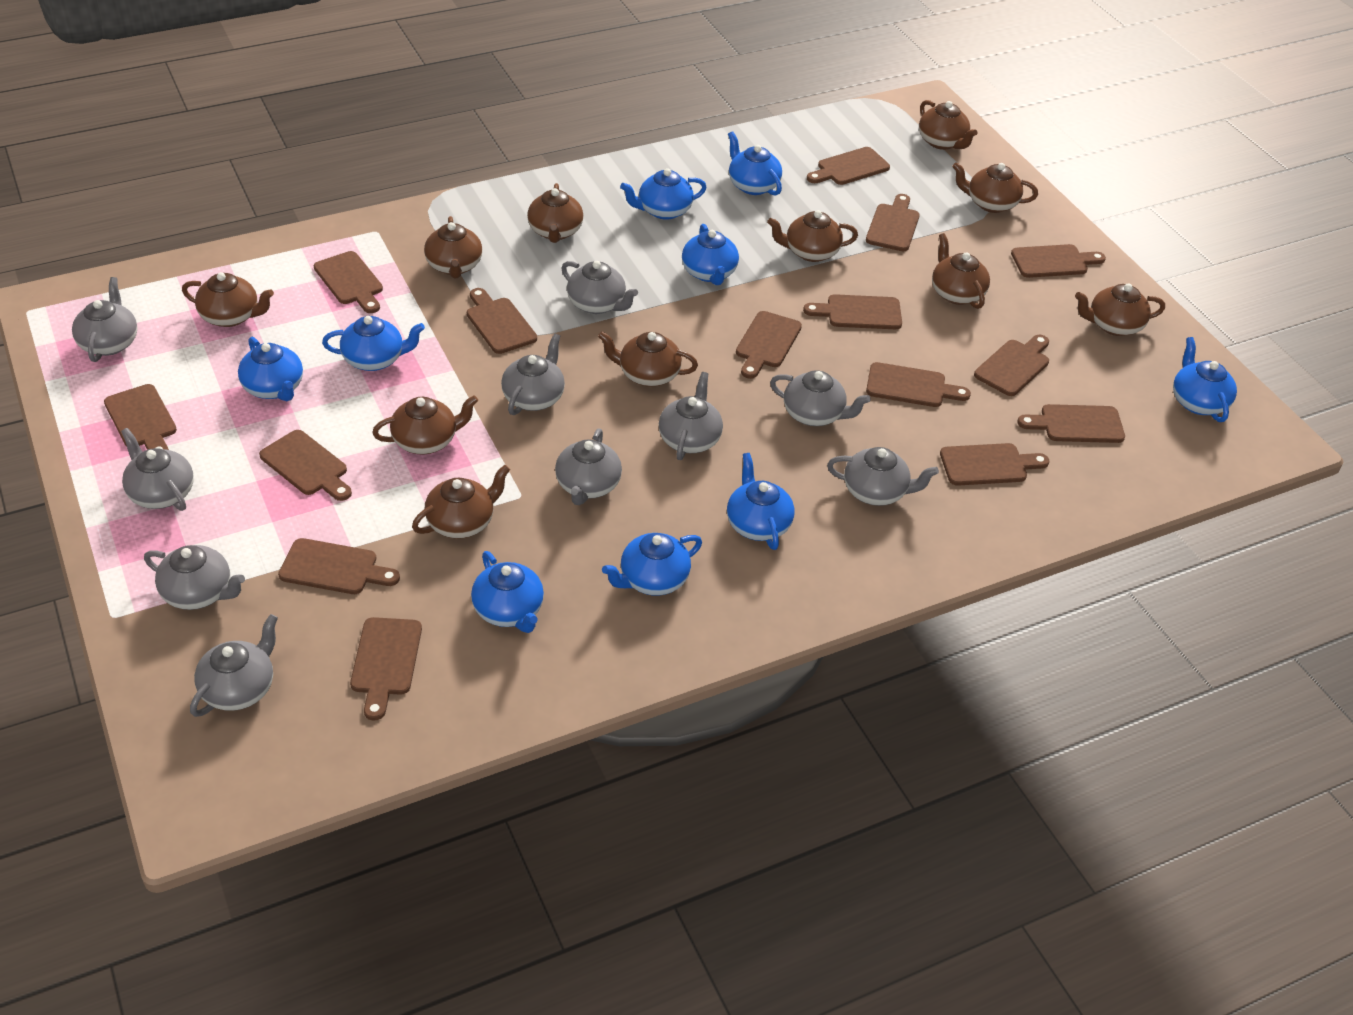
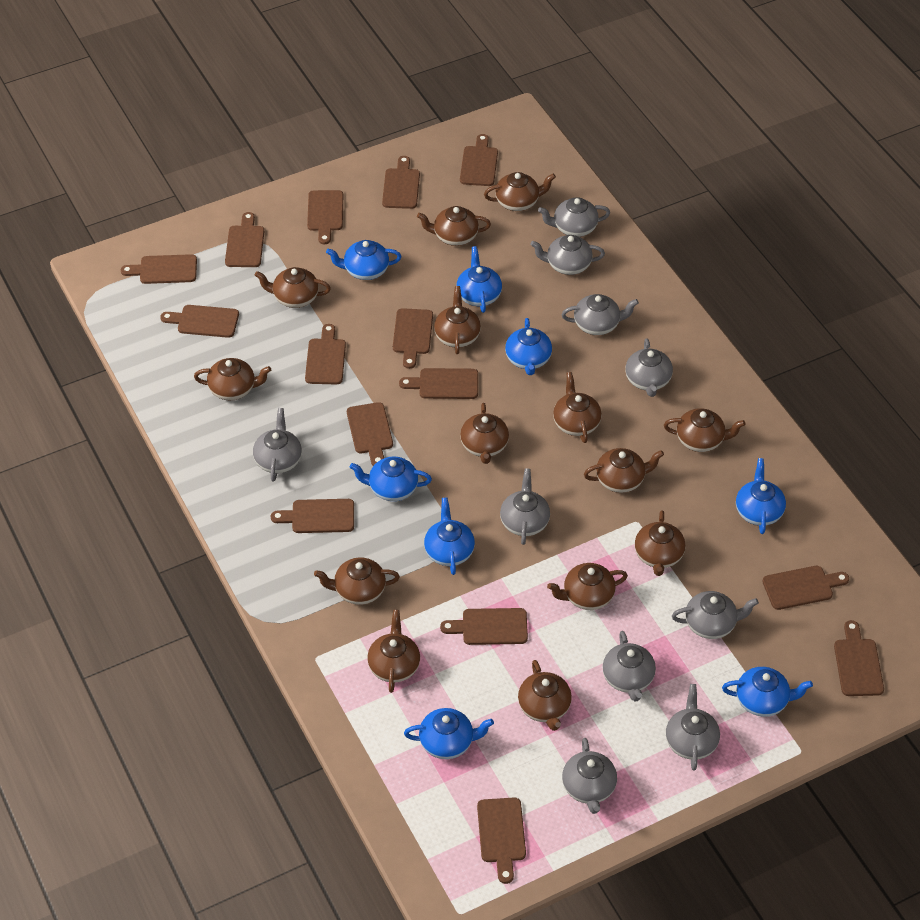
blue teapot: 9 -> 8
brown teapot: 11 -> 14

